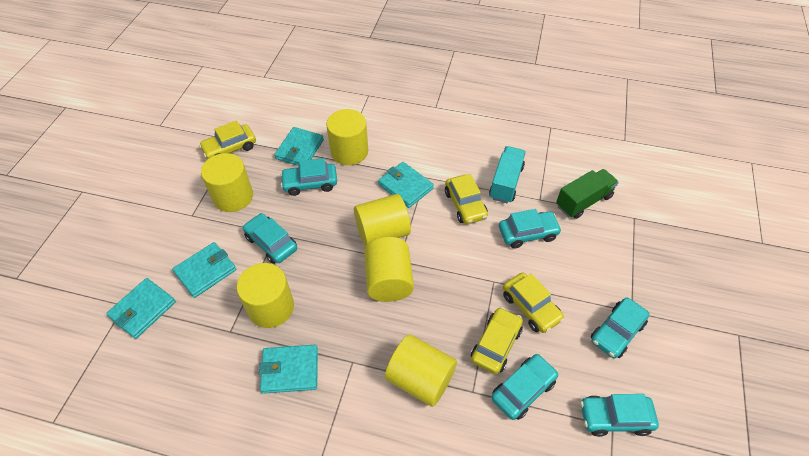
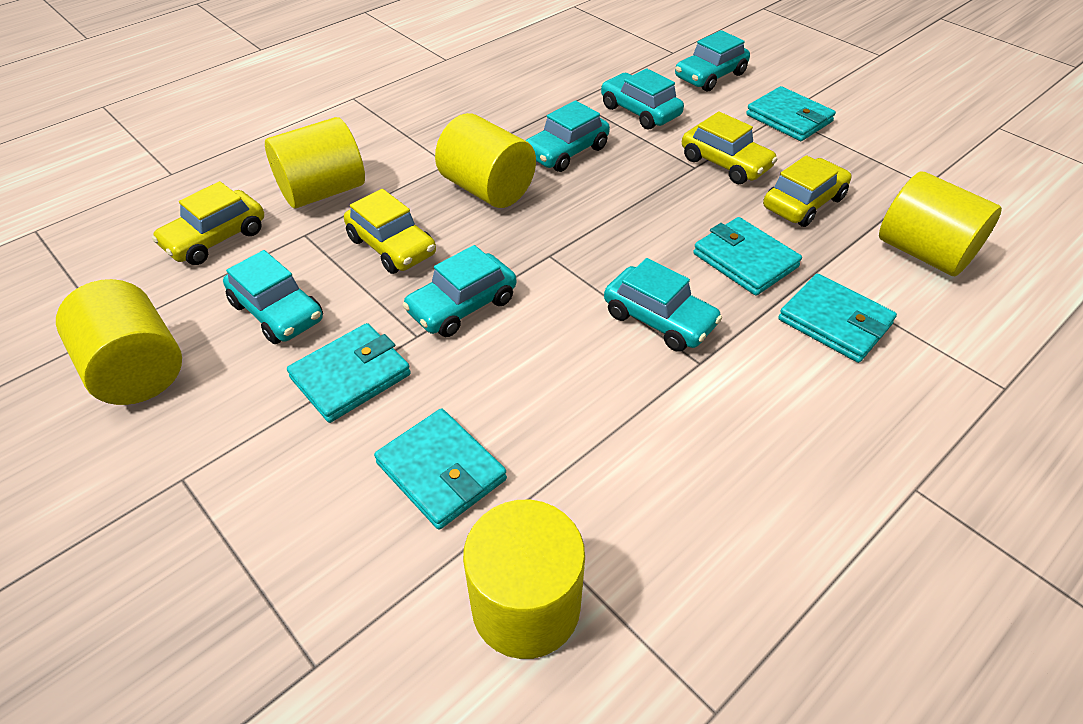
green truck: 1 -> 0
turquoise truck: 1 -> 0
yellow cylinder: 6 -> 5

